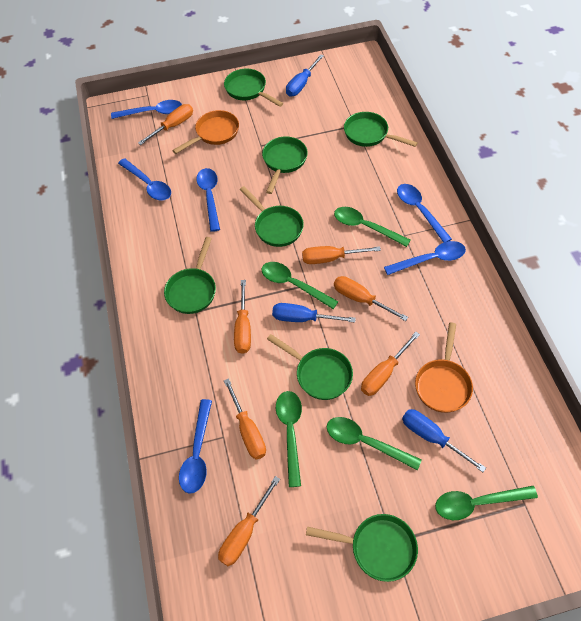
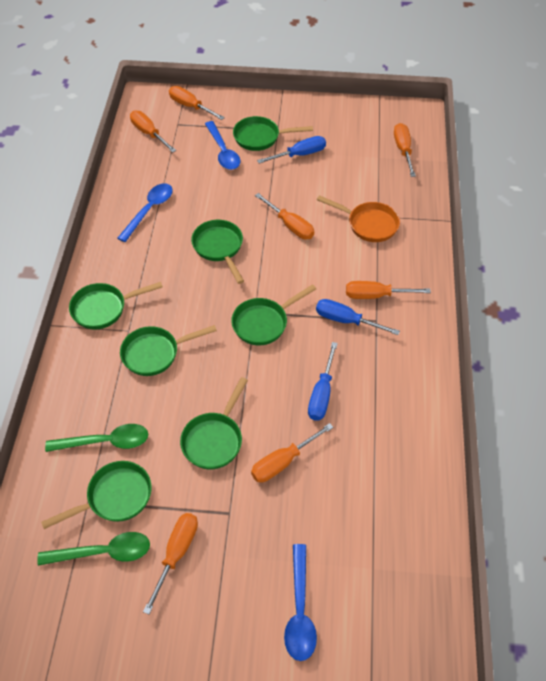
blue spoon: 6 -> 3
green spoon: 5 -> 2
orange pan: 2 -> 1

